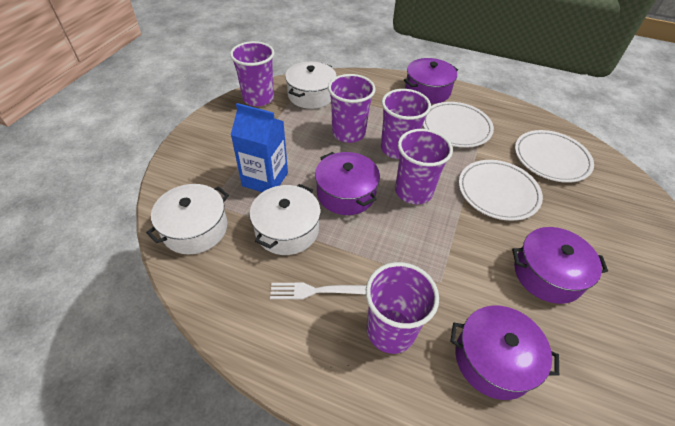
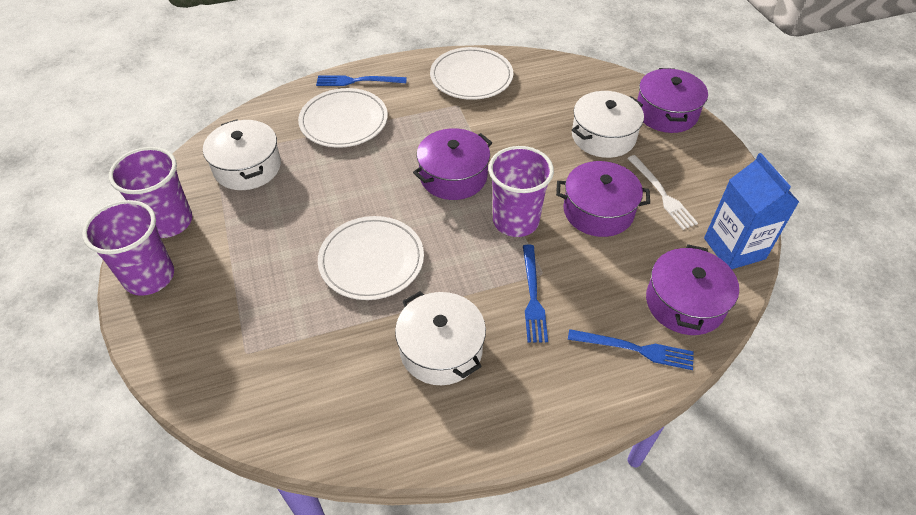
blue fork: 0 -> 3
purple cup: 5 -> 3

